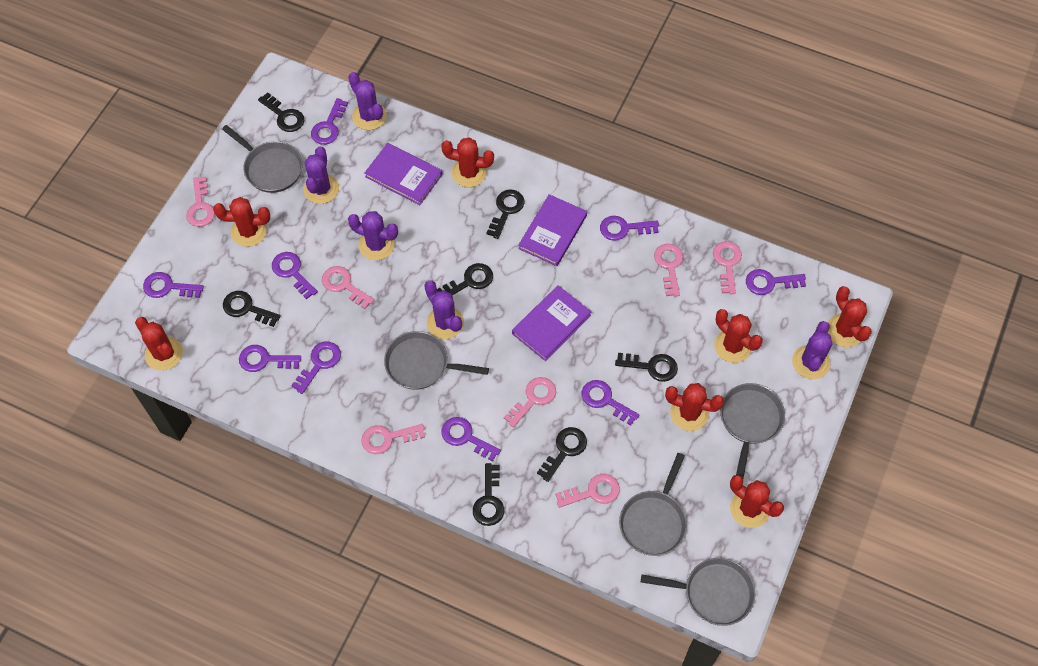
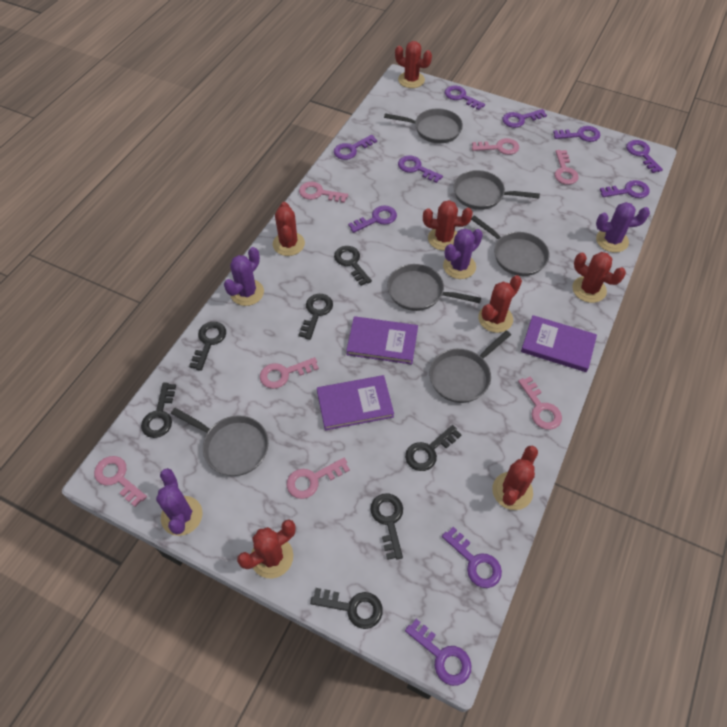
grey pan: 5 -> 6
purple cactus: 5 -> 4
purple key: 9 -> 10

